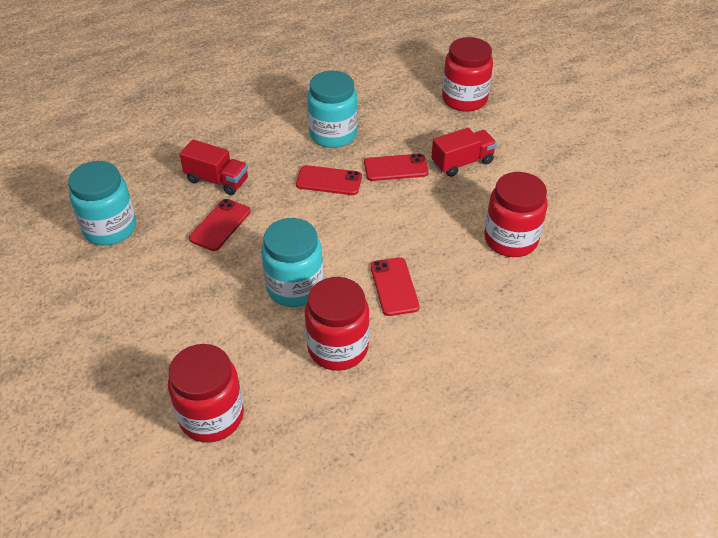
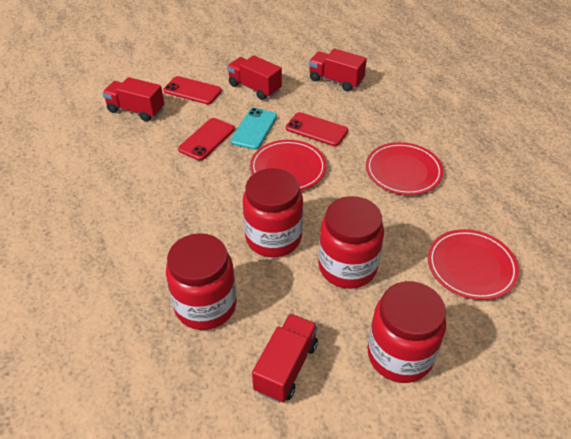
red phone: 4 -> 3
red plate: 0 -> 3
red truck: 2 -> 4
turquoise jar: 3 -> 0
turquoise phone: 0 -> 1

